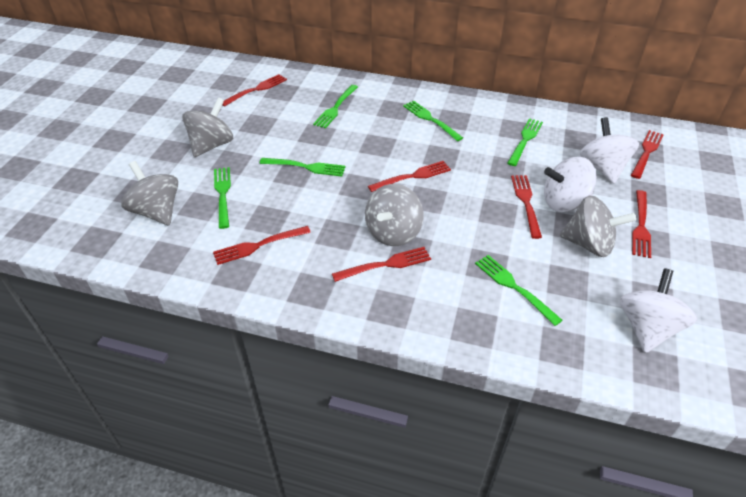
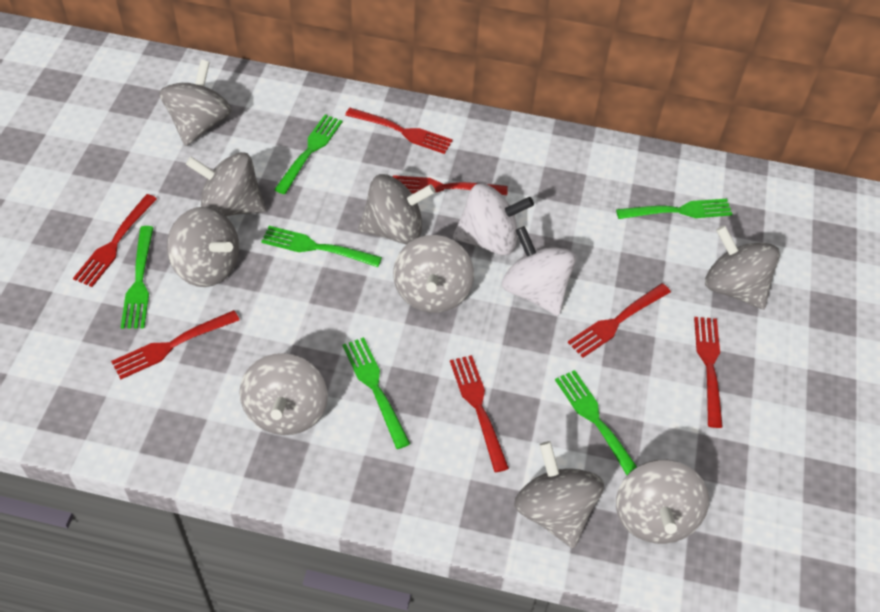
grey spinning top: 4 -> 9
white spinning top: 3 -> 2

